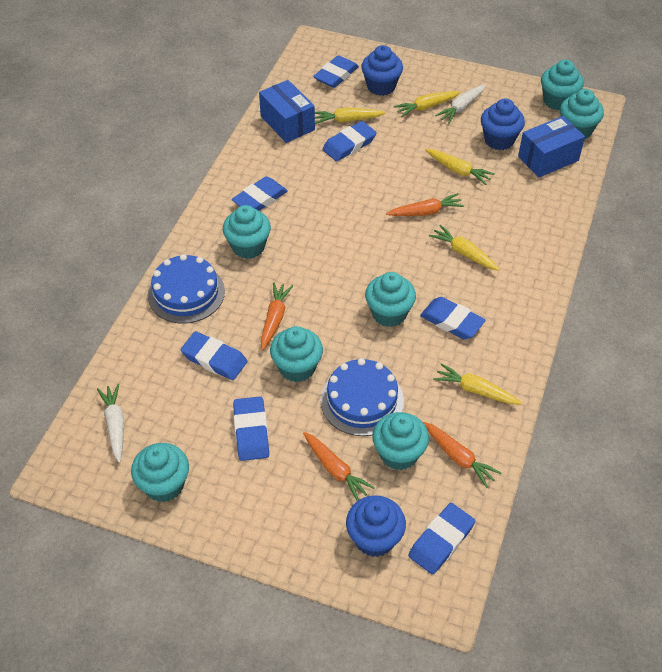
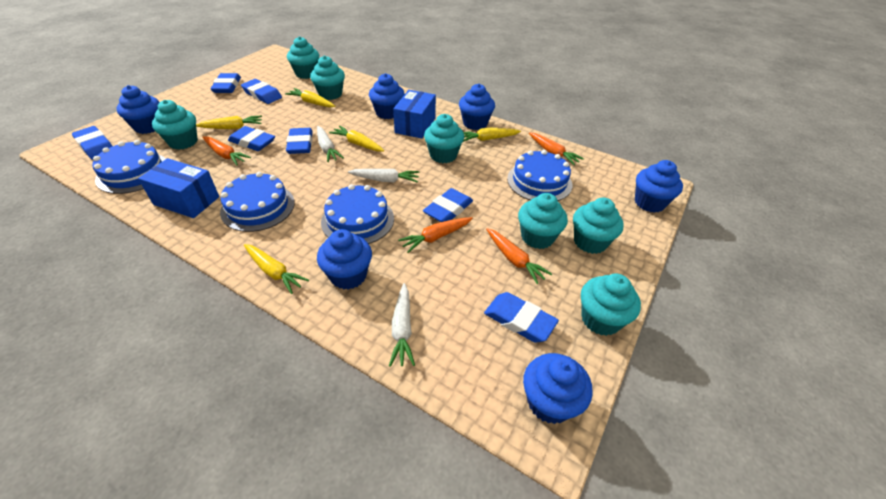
blue cake: 2 -> 4
blue cupcake: 3 -> 6
white carrot: 2 -> 3

